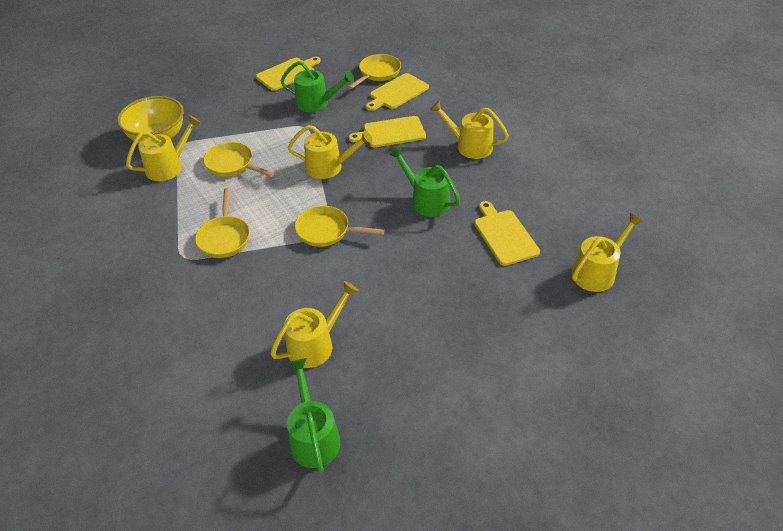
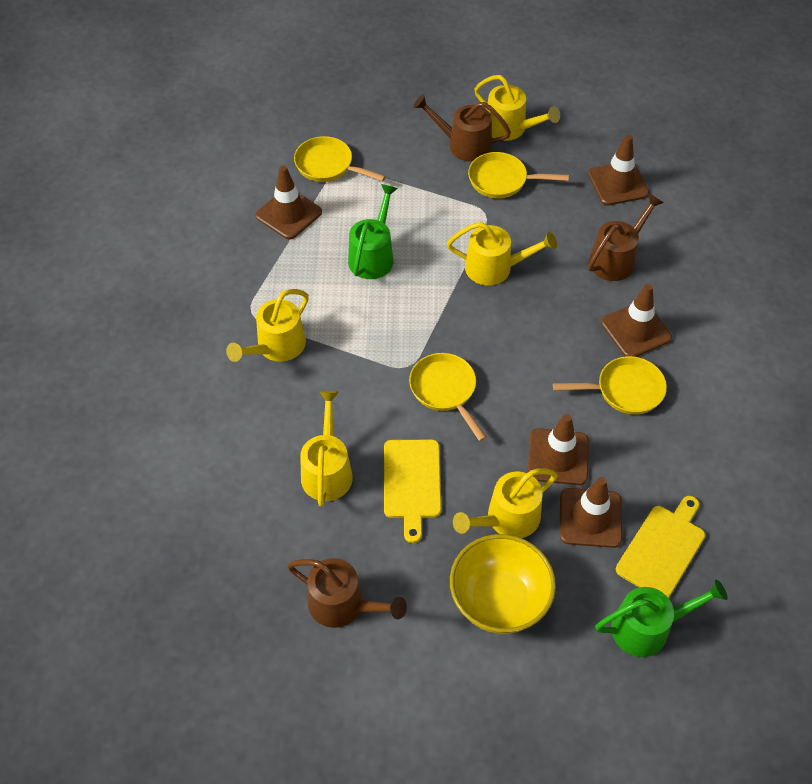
brown traffic cone: 0 -> 5
brown watering can: 0 -> 3
green watering can: 3 -> 2
yellow cutting board: 4 -> 2

